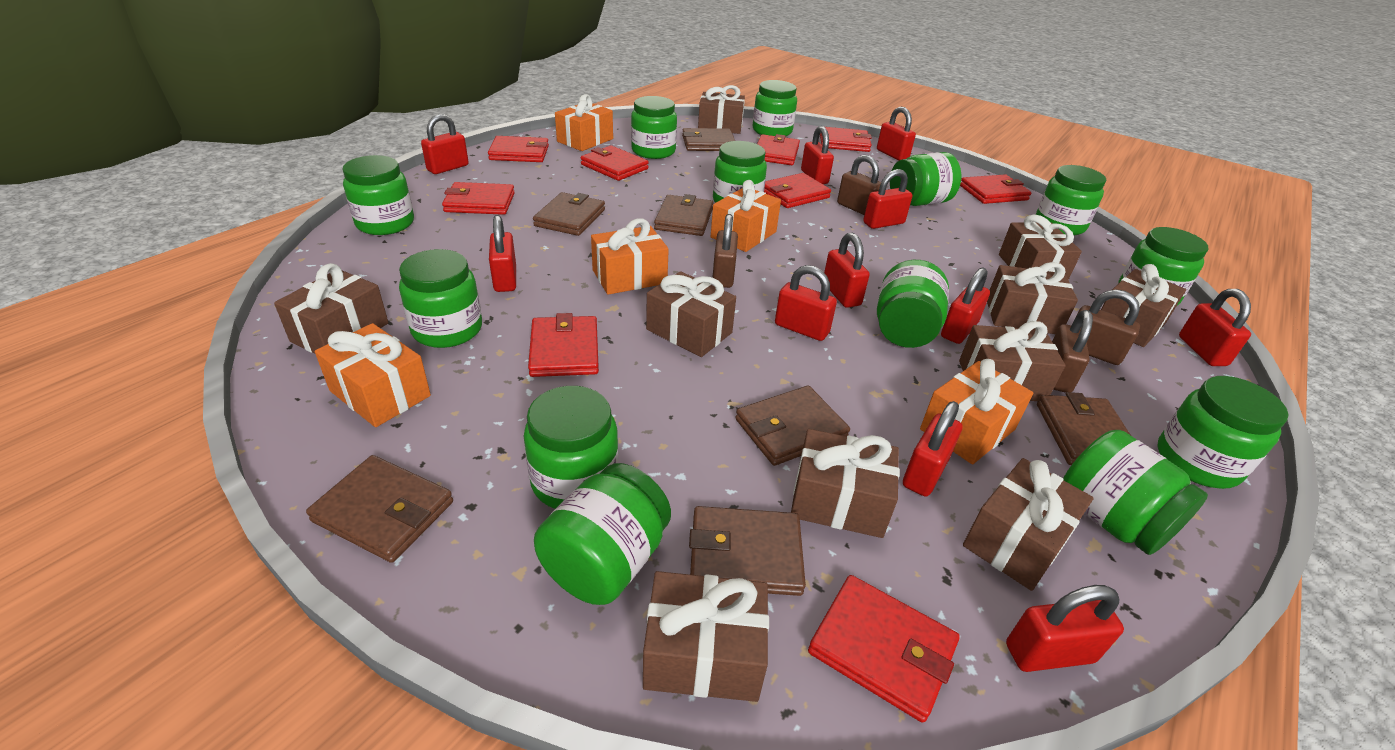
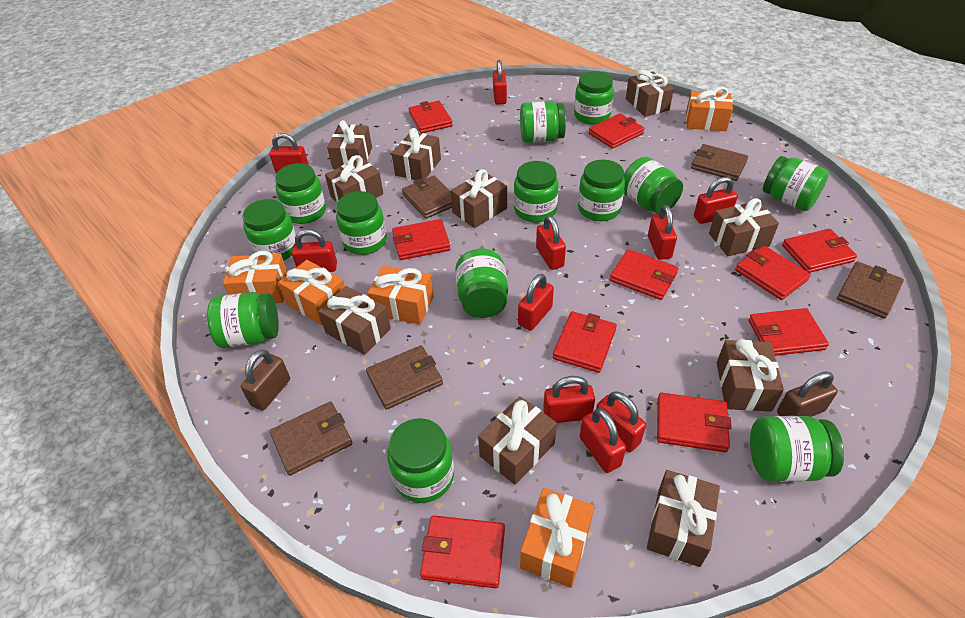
brown padlock: 4 -> 2
brown wallet: 7 -> 5
red padlock: 11 -> 10
red wallet: 9 -> 10

